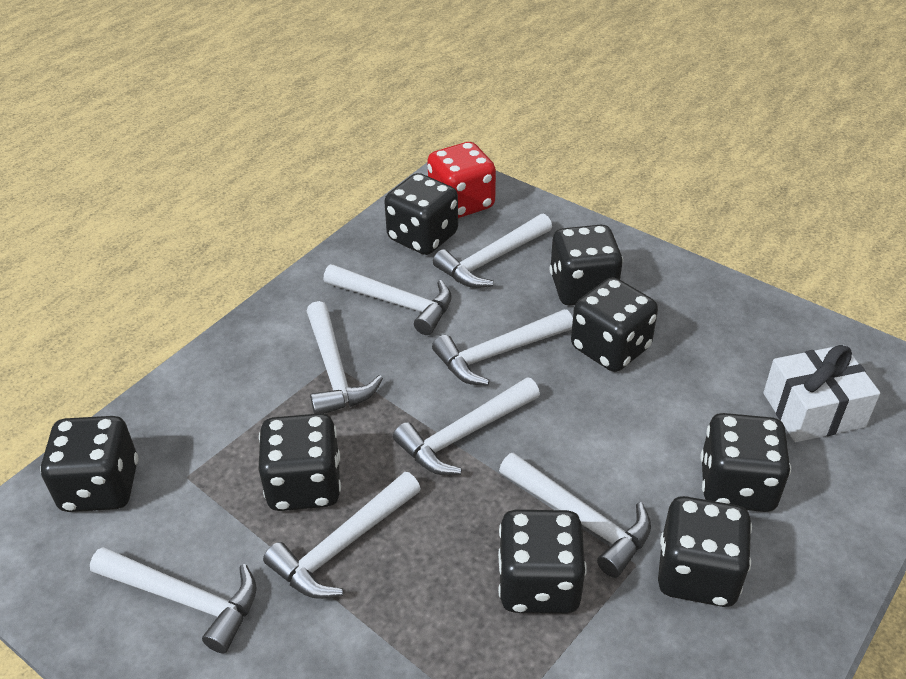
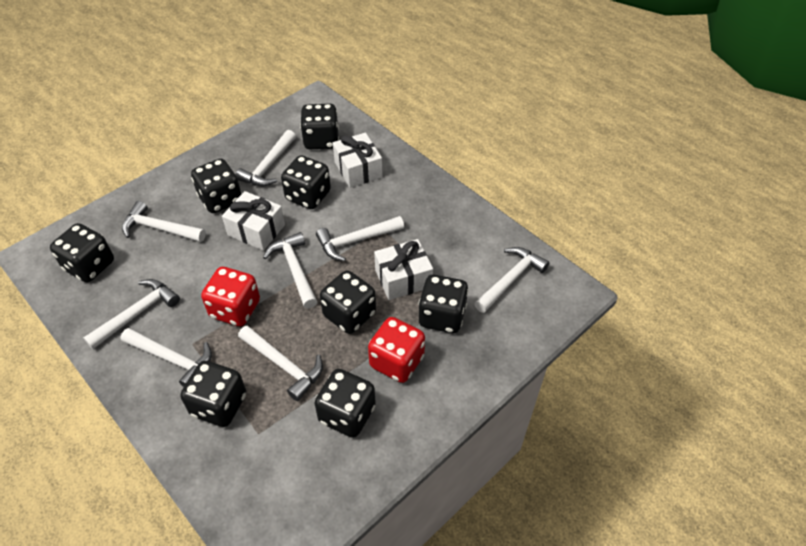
red dice: 1 -> 2
white gift: 1 -> 3

